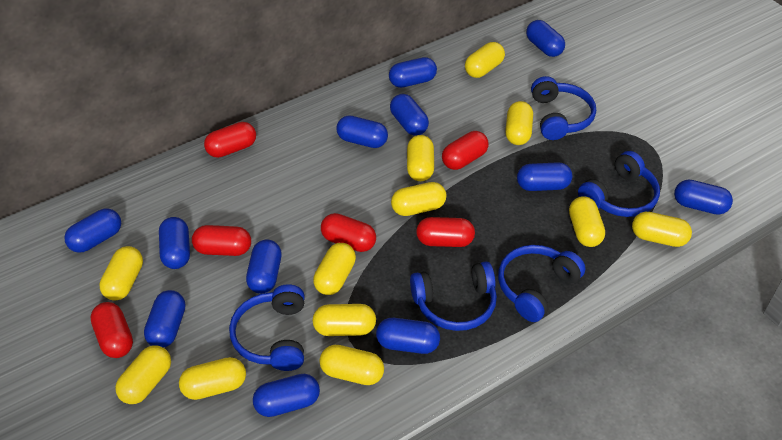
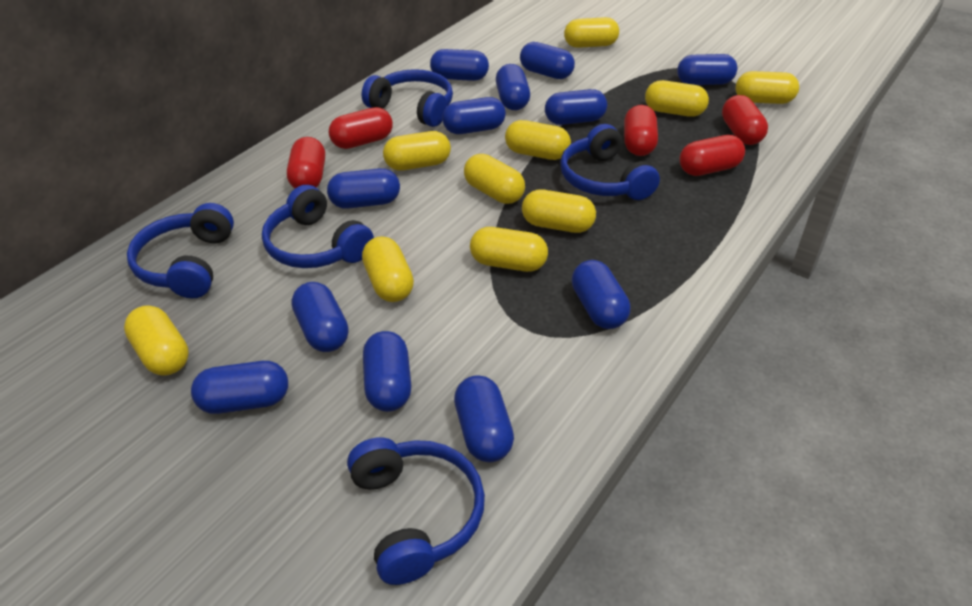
red capsule: 6 -> 5
yellow capsule: 12 -> 10

